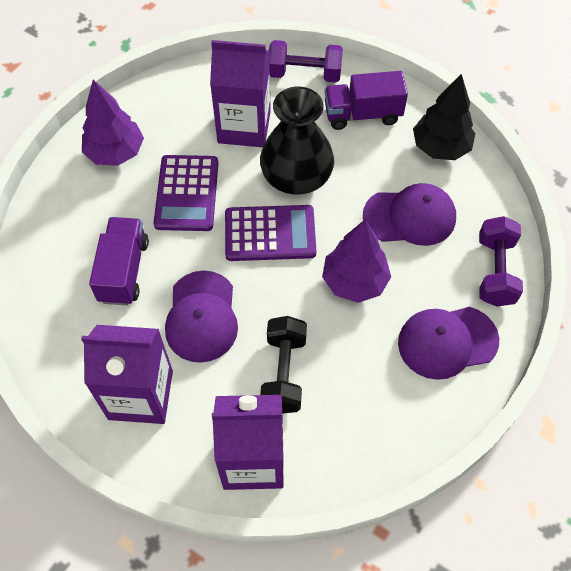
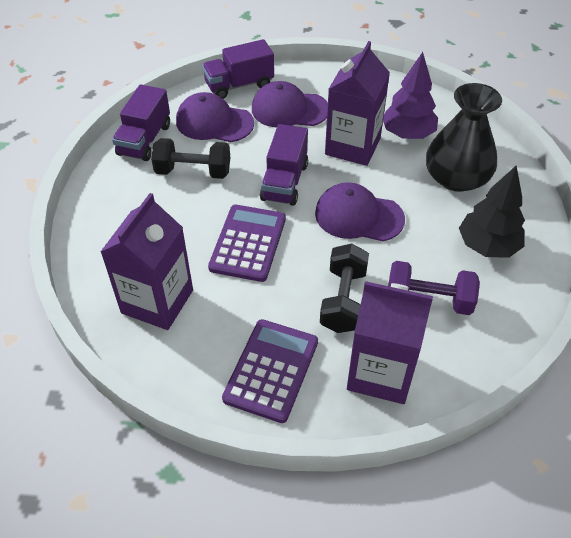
black dumbbell: 1 -> 2
purple dumbbell: 2 -> 1
purple tree: 2 -> 1
purple truck: 2 -> 3

